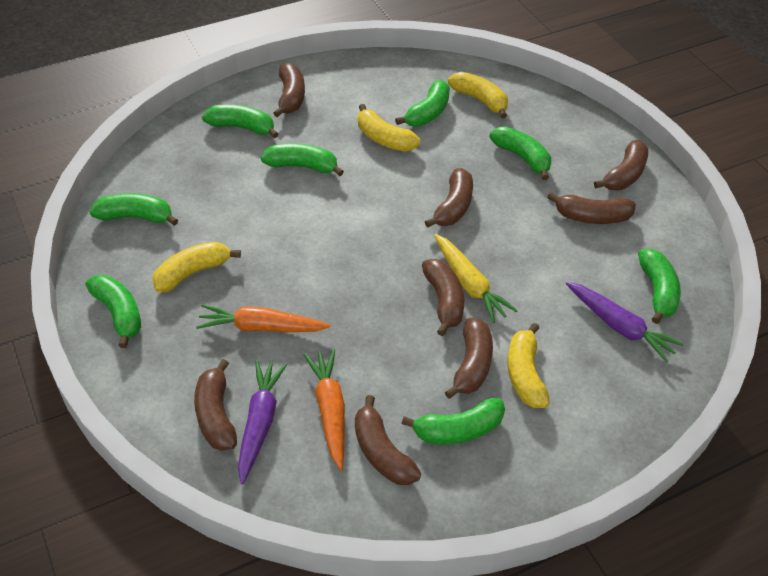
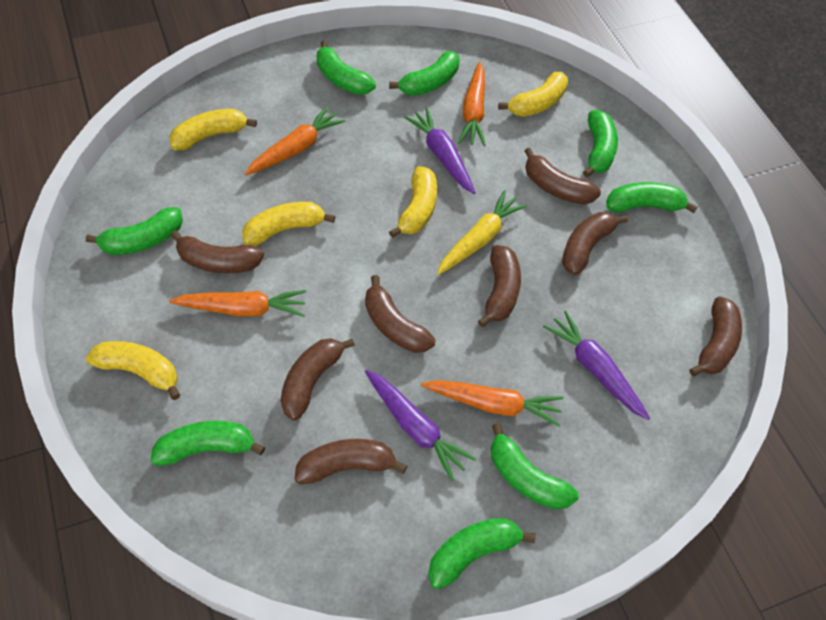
orange carrot: 2 -> 4
purple carrot: 2 -> 3
yellow banana: 4 -> 5

